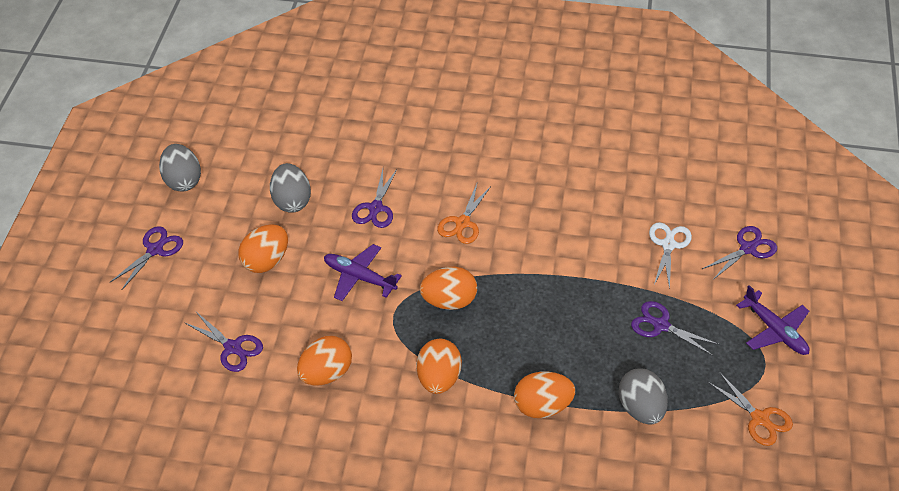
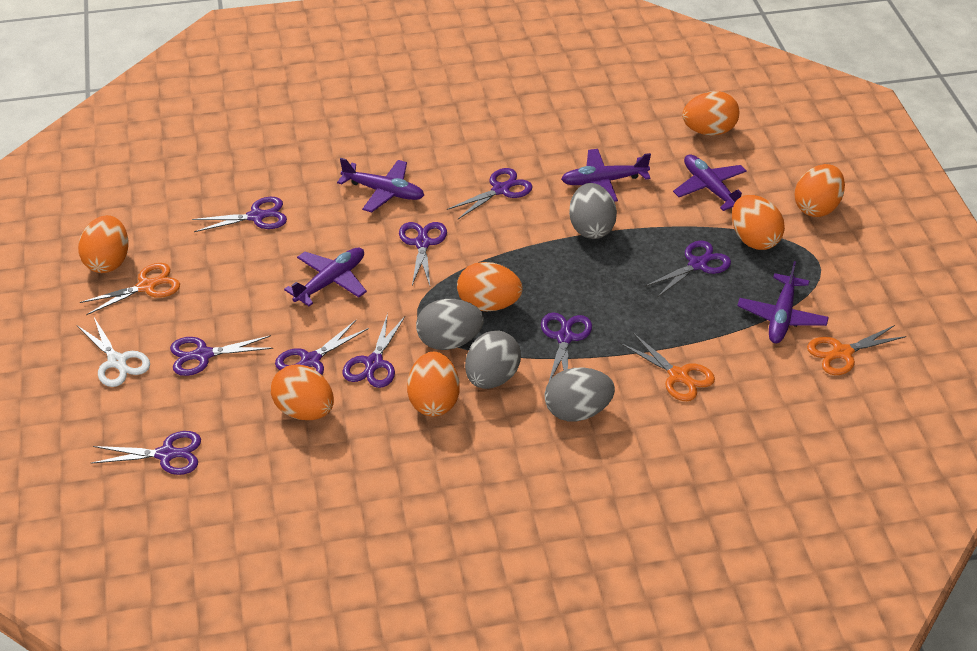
grey egg: 3 -> 4
orange egg: 5 -> 7
orange scissors: 2 -> 3
purple plane: 2 -> 5
purple scissors: 5 -> 9

